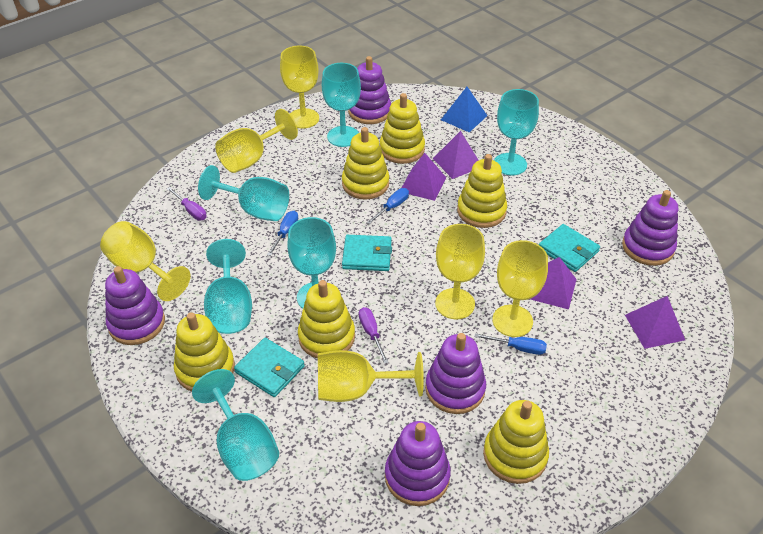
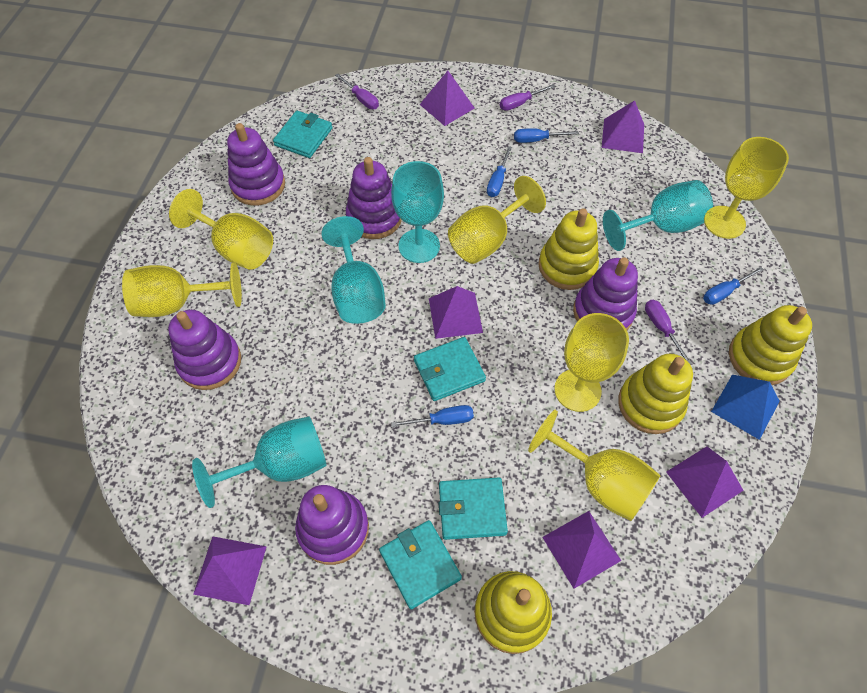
blue screwdriver: 3 -> 4
purple pyramid: 4 -> 6
purple screwdriver: 2 -> 3
turquoise goblet: 6 -> 4
turquoise wallet: 3 -> 4
yellow stacking toy: 6 -> 4

